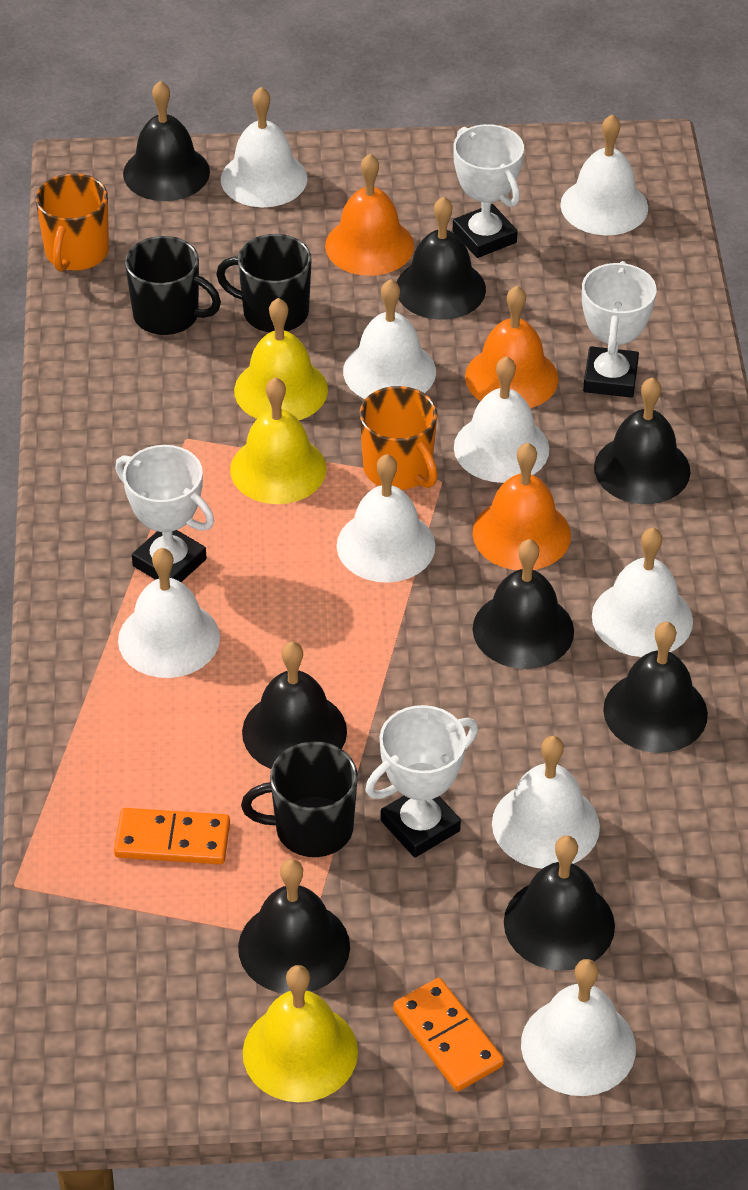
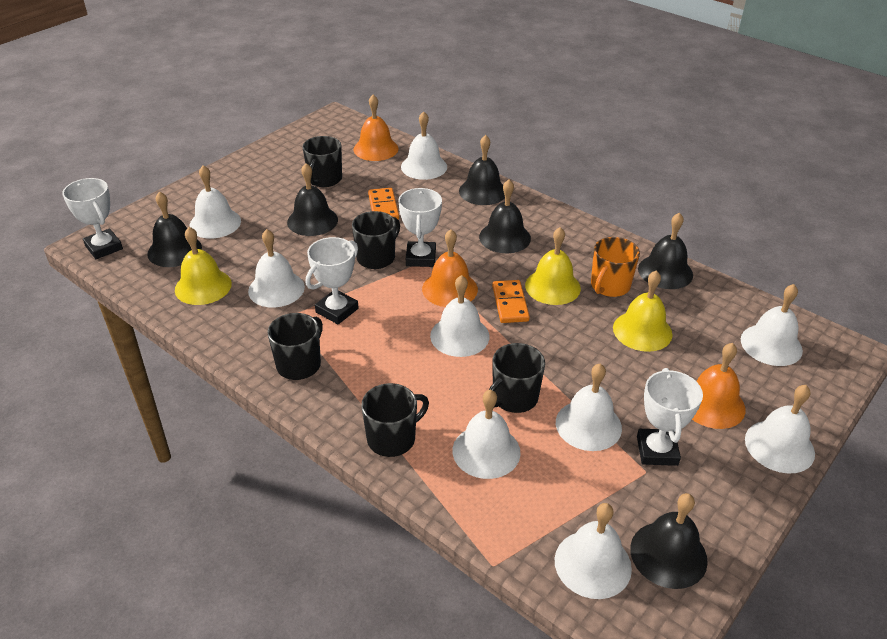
black bell: 8 -> 6
black mug: 3 -> 5
orange mug: 2 -> 1

